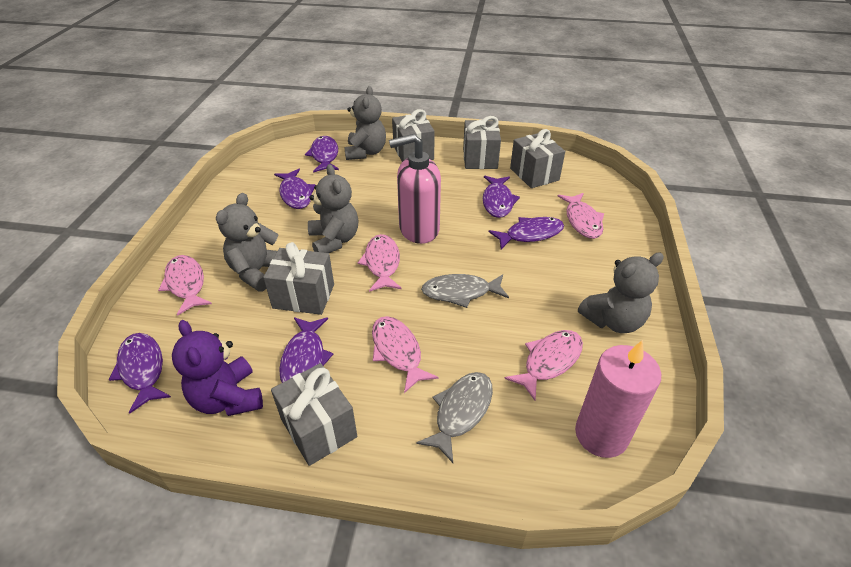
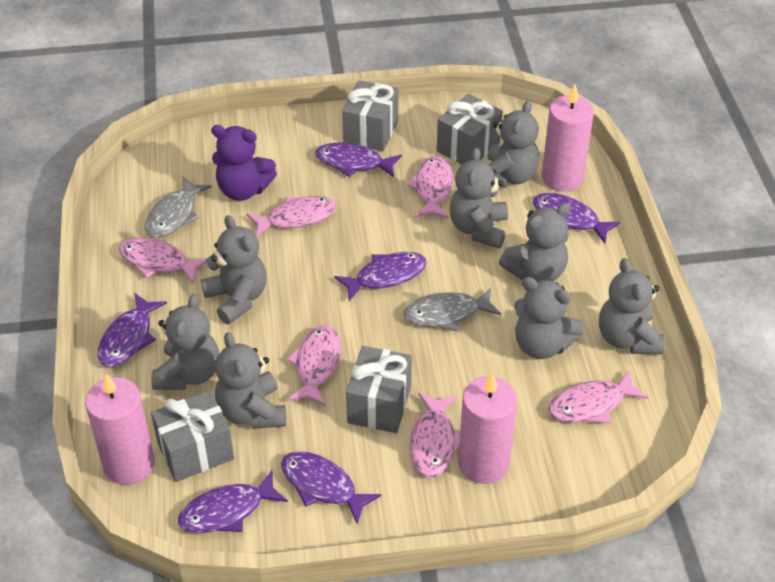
grey gift: 5 -> 4
grey teddy bear: 4 -> 8
pink candle: 1 -> 3
pink fish: 5 -> 6
pink soap dispenser: 1 -> 0

